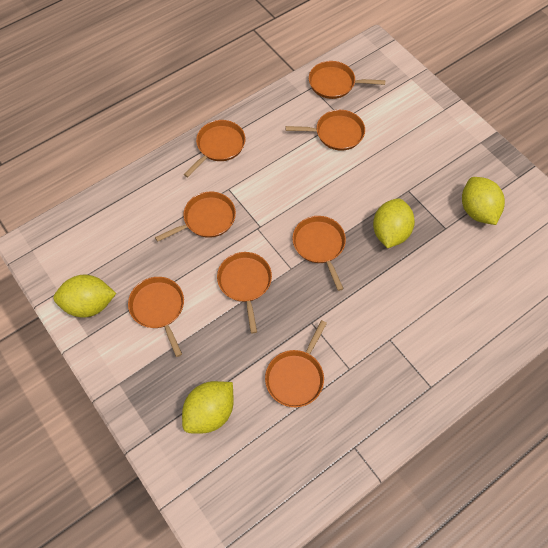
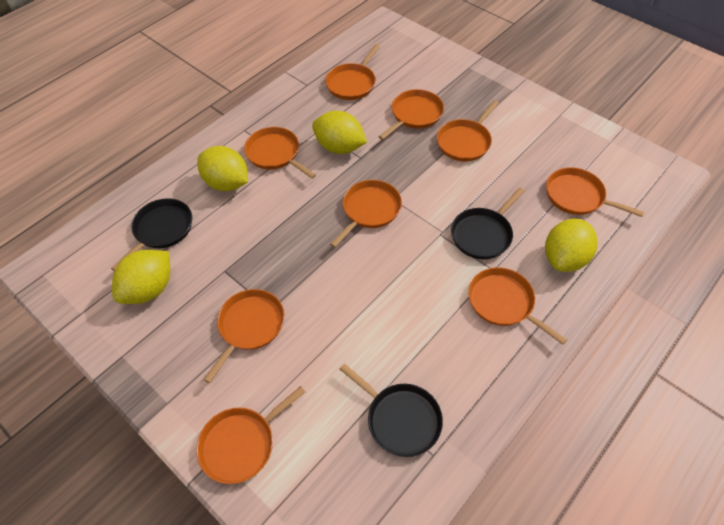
black pan: 0 -> 3
orange pan: 8 -> 9

